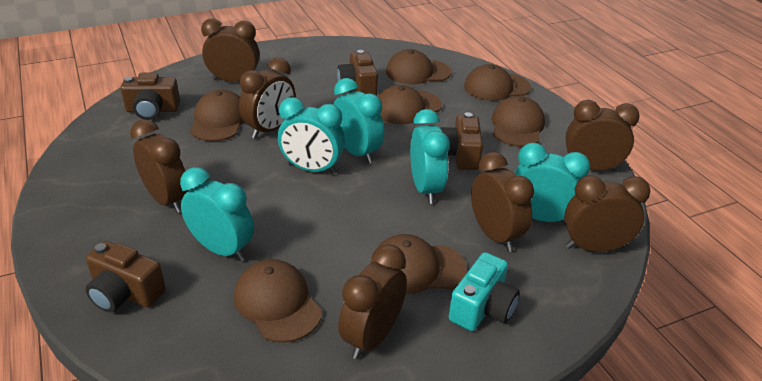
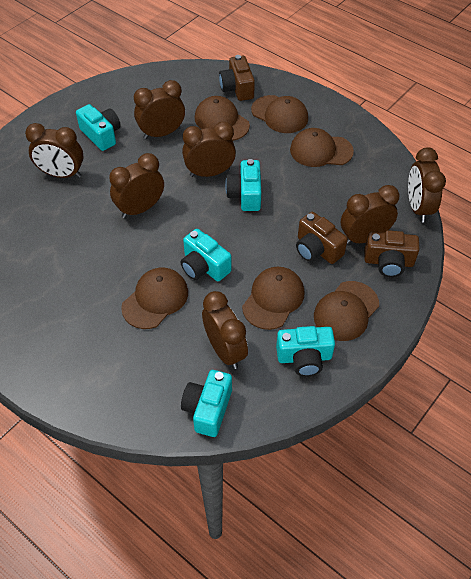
brown camera: 4 -> 3
brown cap: 7 -> 6
turquoise camera: 1 -> 5
turquoise clock: 5 -> 0

